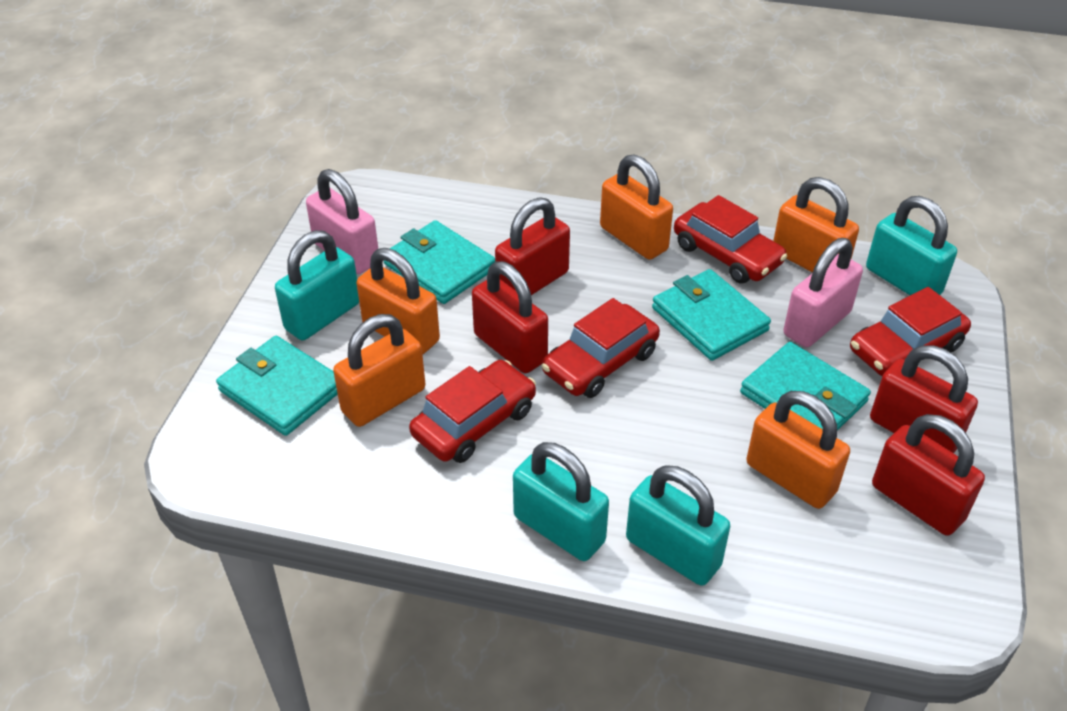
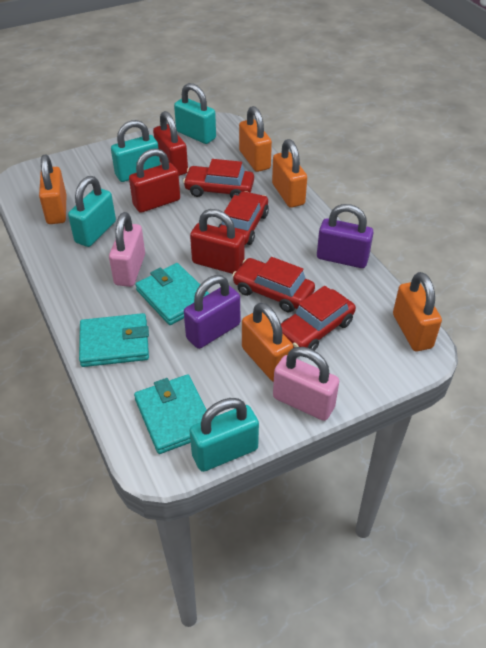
purple padlock: 0 -> 2
red padlock: 4 -> 3
turquoise wallet: 4 -> 3

